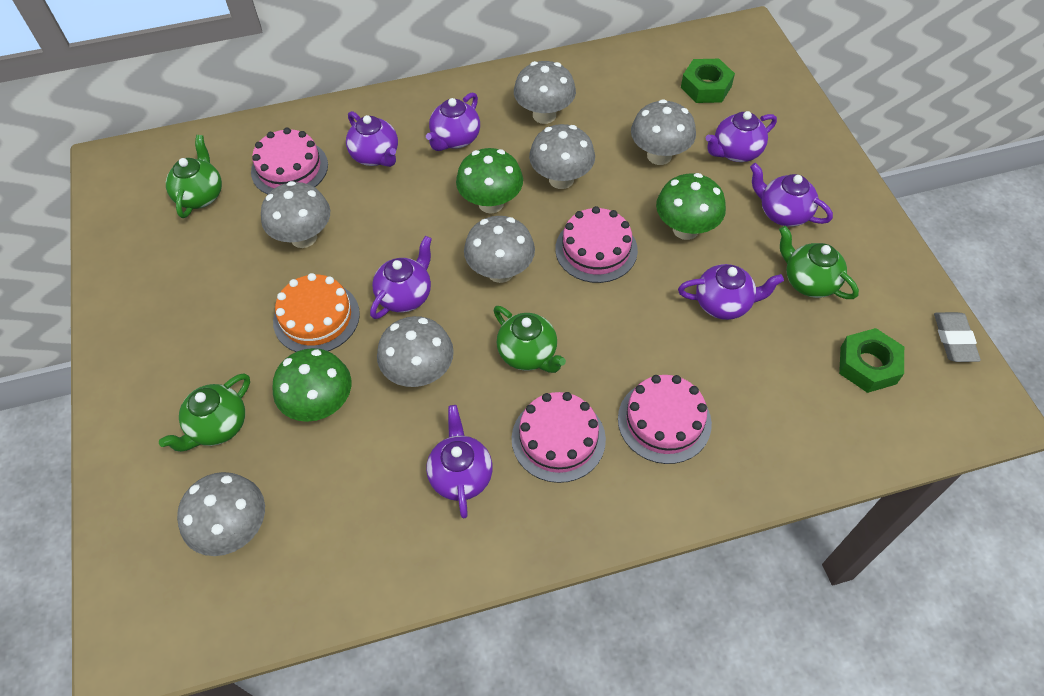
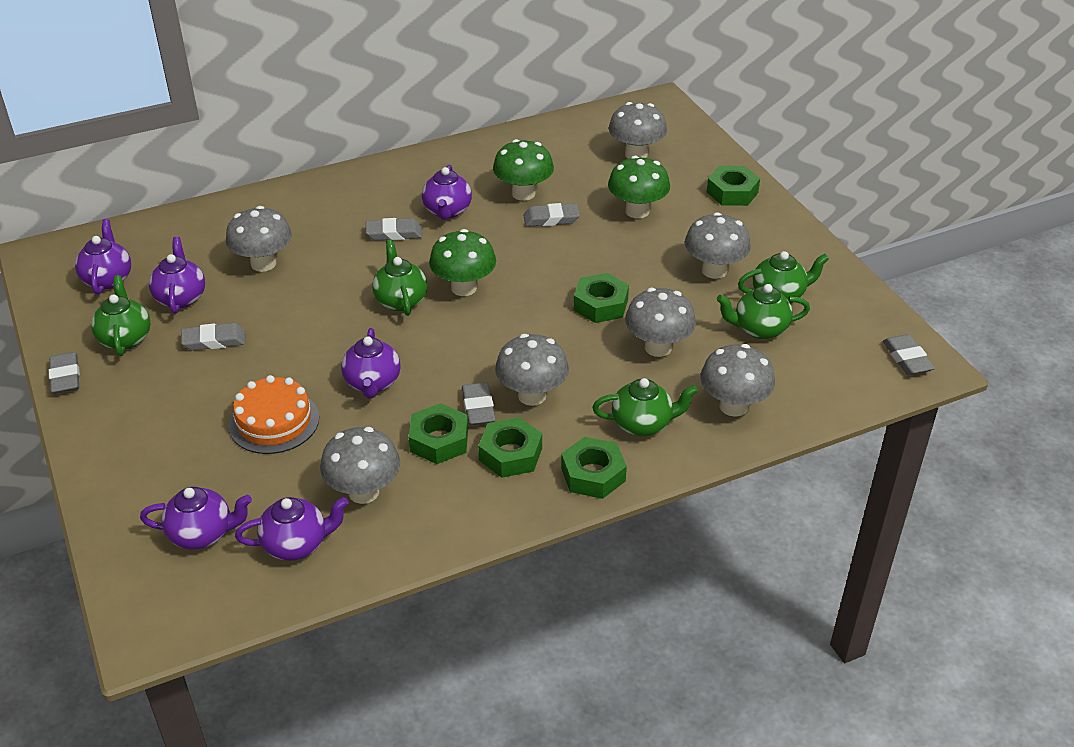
green nut: 2 -> 5
green teapot: 4 -> 5
grey eraser: 1 -> 6
pink cake: 4 -> 0
purple teapot: 7 -> 6

